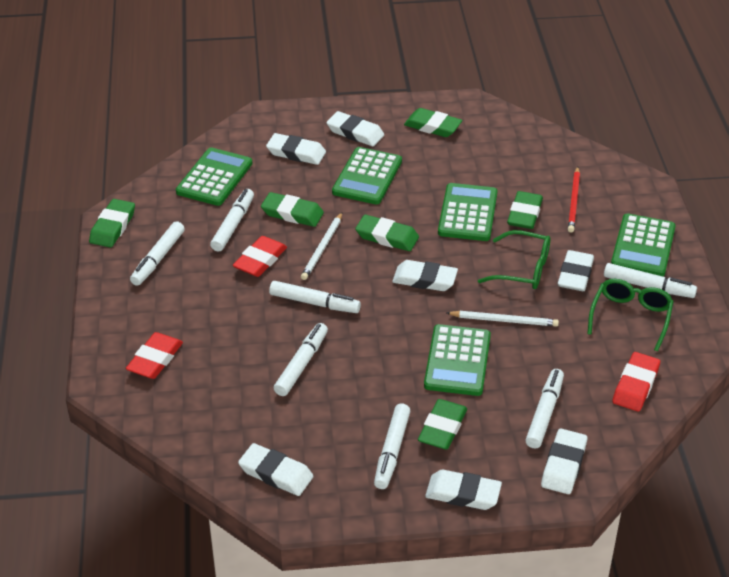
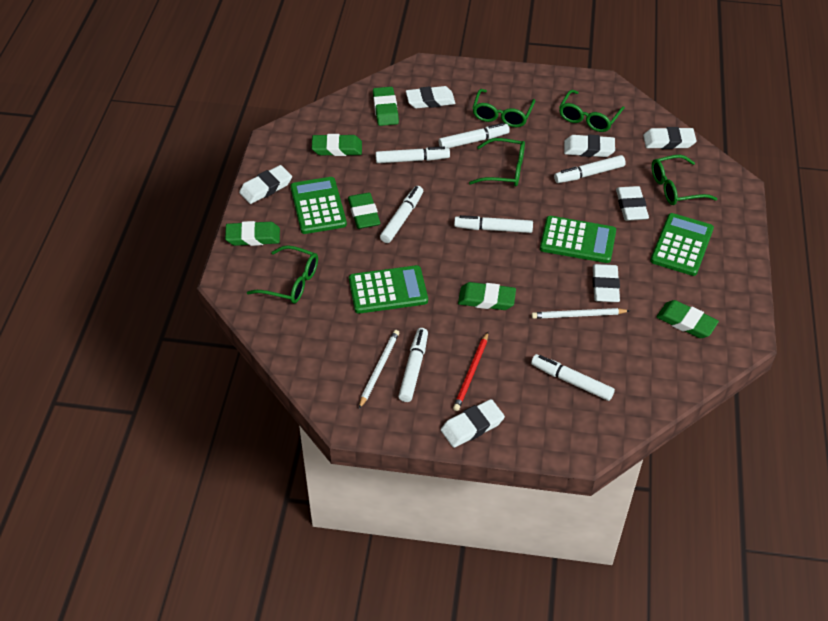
green calculator: 5 -> 4
green glasses: 2 -> 5
red eraser: 3 -> 0

